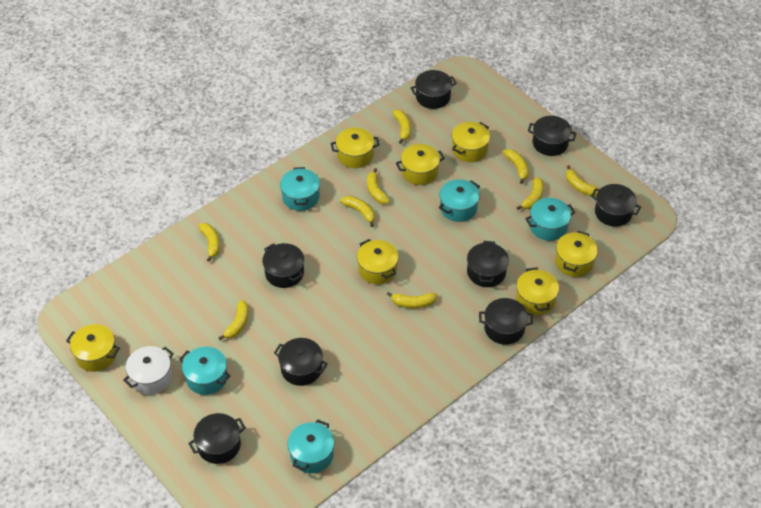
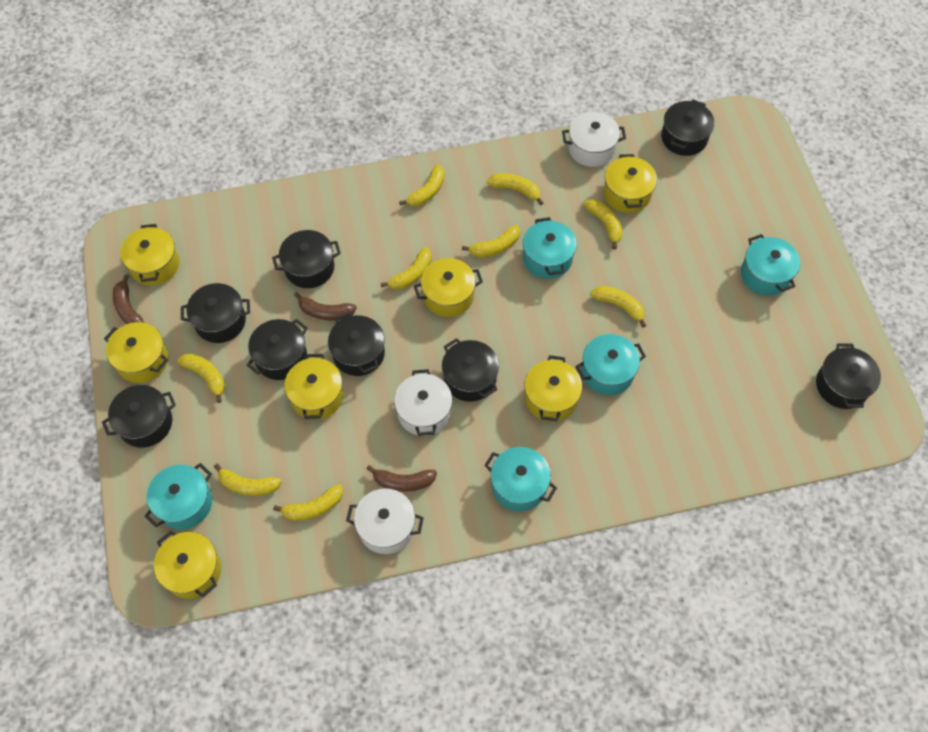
brown banana: 0 -> 3
white pot: 1 -> 3

